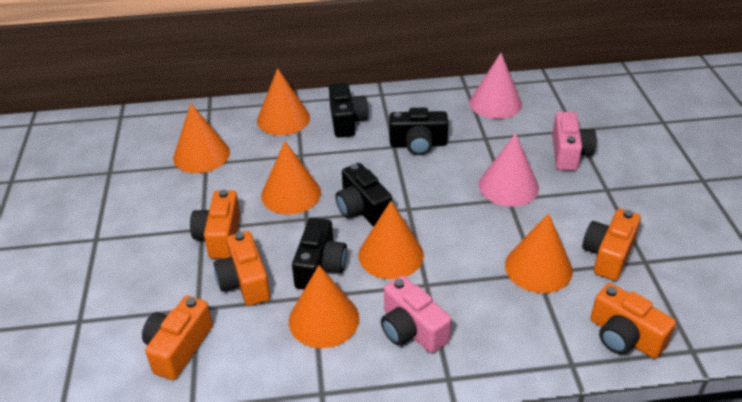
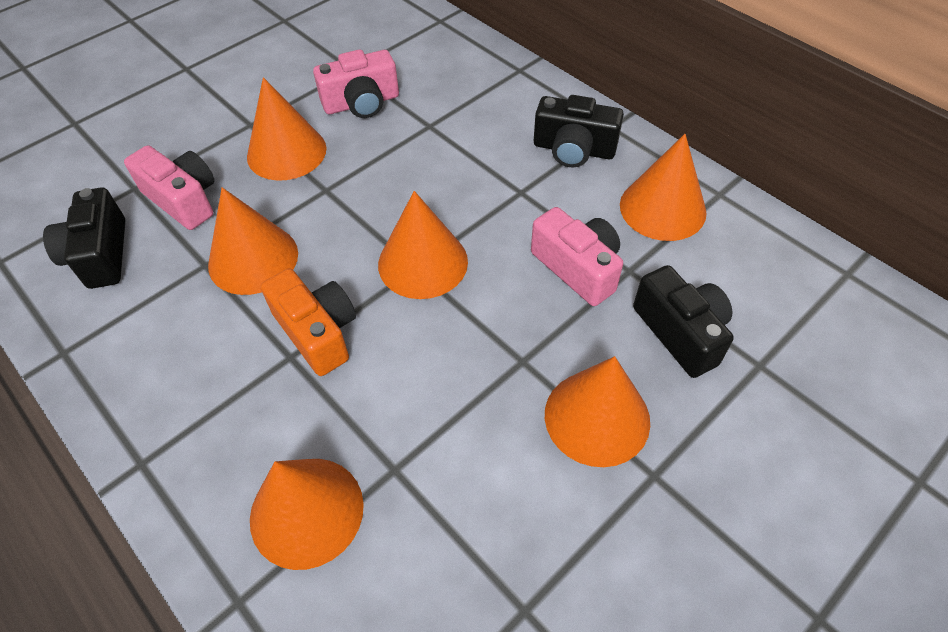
black camera: 4 -> 3
orange camera: 5 -> 1
pink camera: 2 -> 3
pink cone: 2 -> 0

